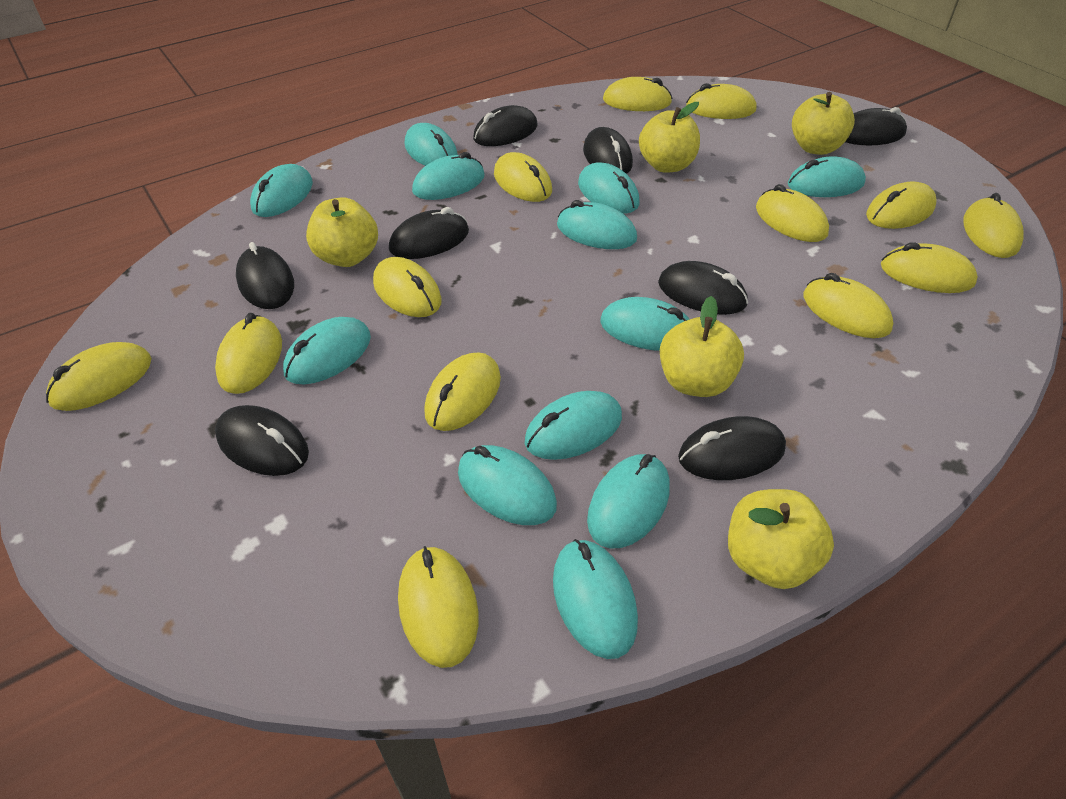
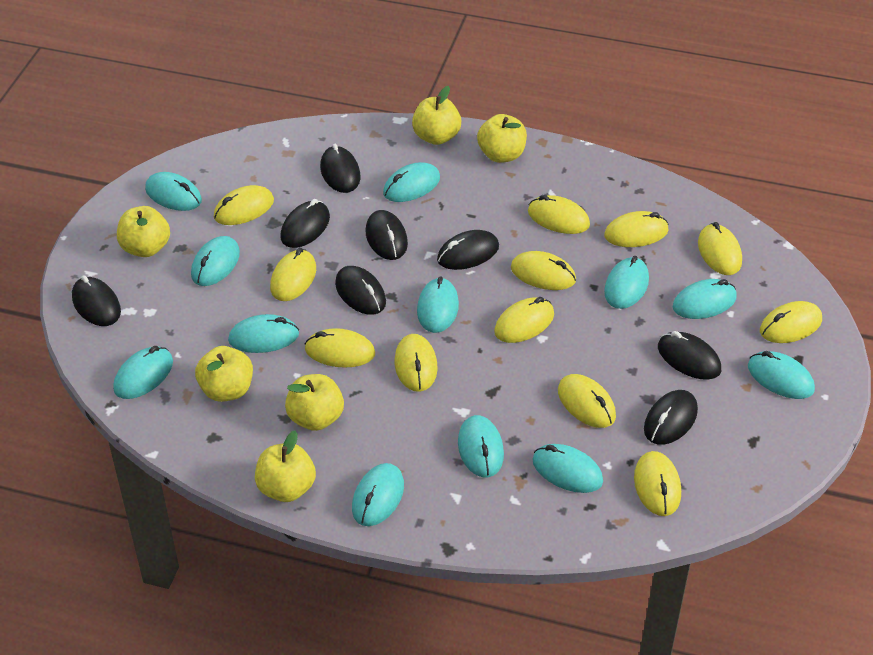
yellow apple: 5 -> 6
yellow mouse: 13 -> 12

